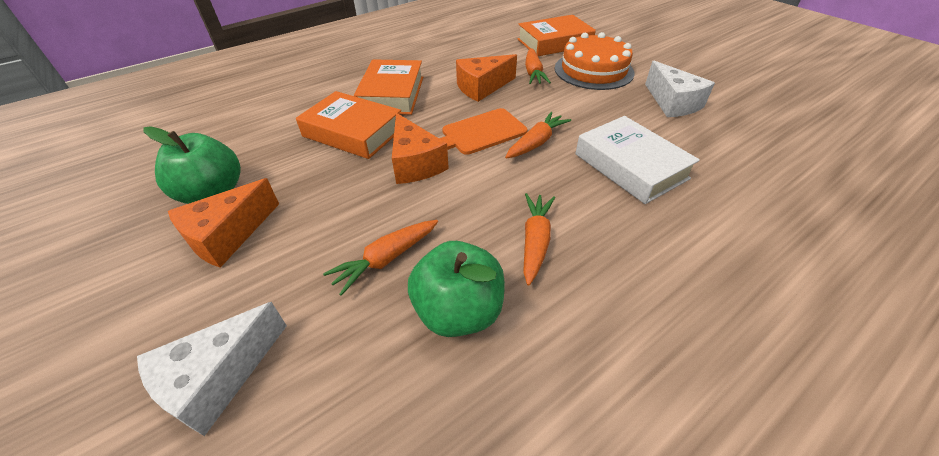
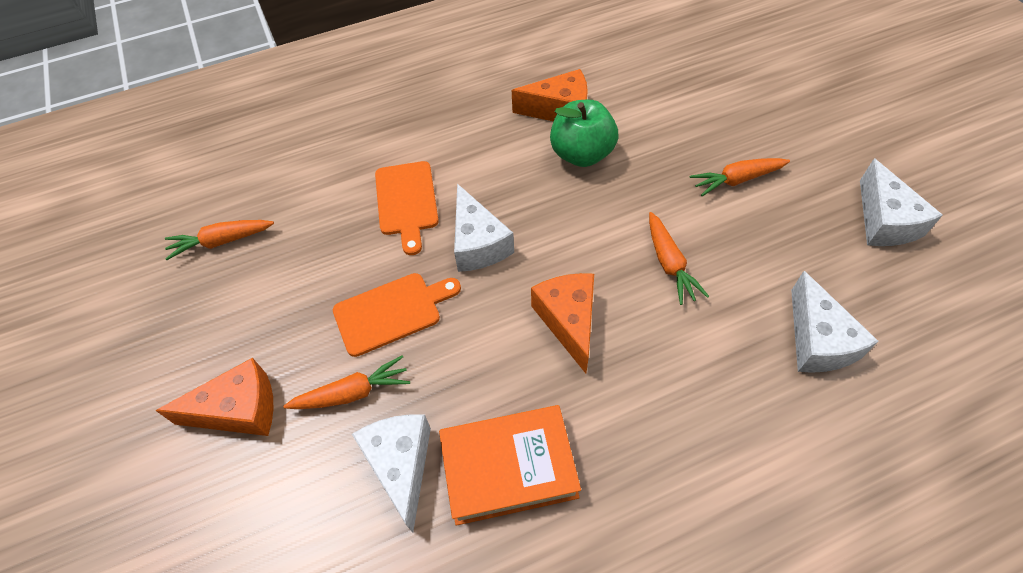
green apple: 2 -> 1
orange book: 3 -> 1
orange cake: 1 -> 0
orange cutting board: 1 -> 2
white book: 1 -> 0
white cheese: 2 -> 4

